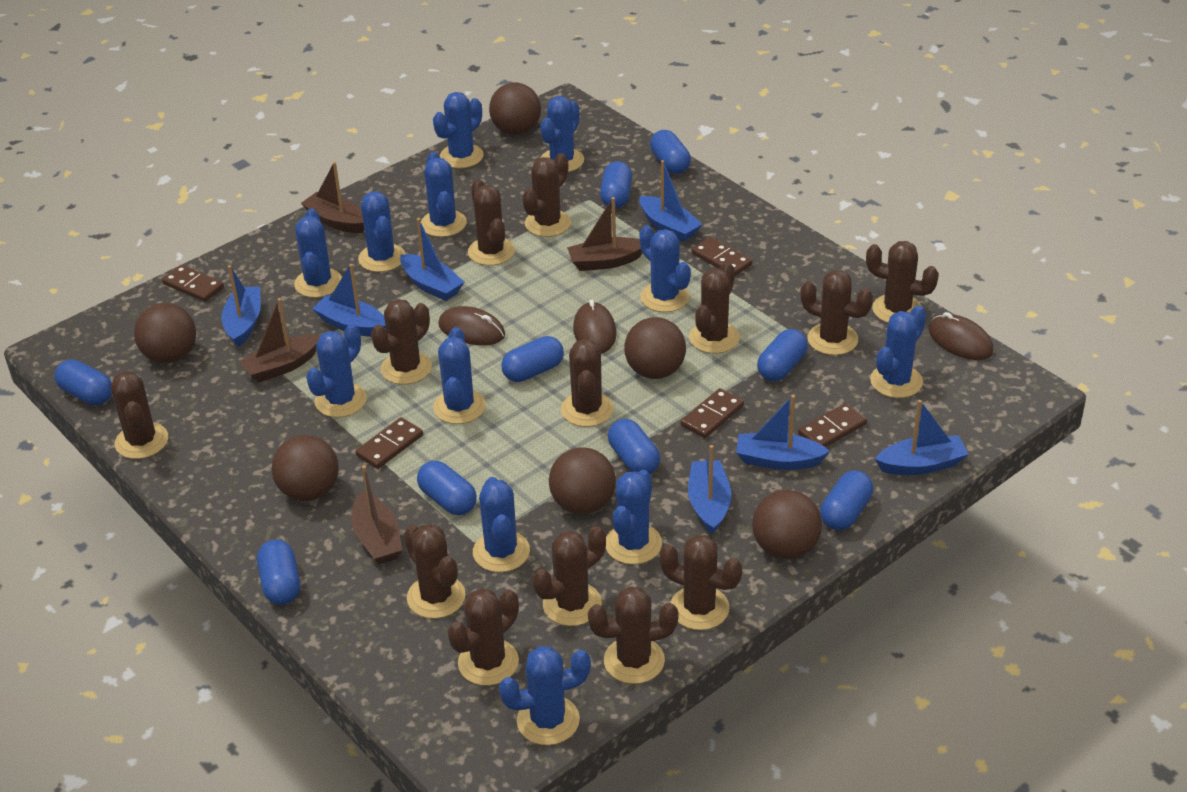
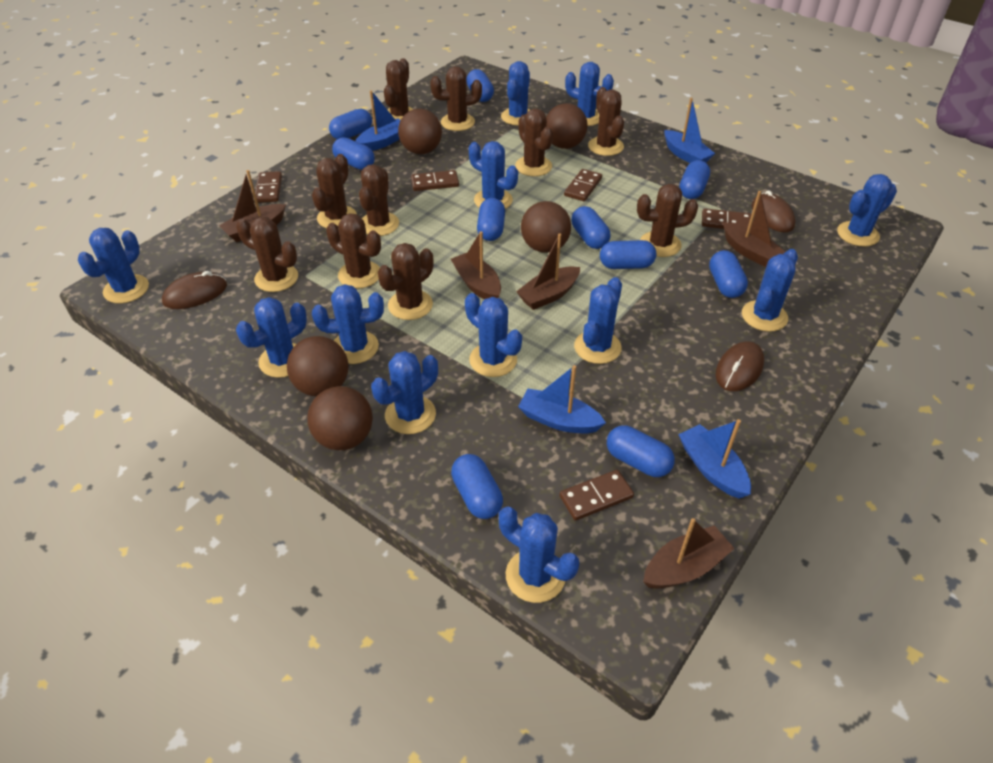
blue boat: 7 -> 4
blue capsule: 9 -> 10
brown ball: 6 -> 5
brown boat: 4 -> 5
brown cactus: 13 -> 10

